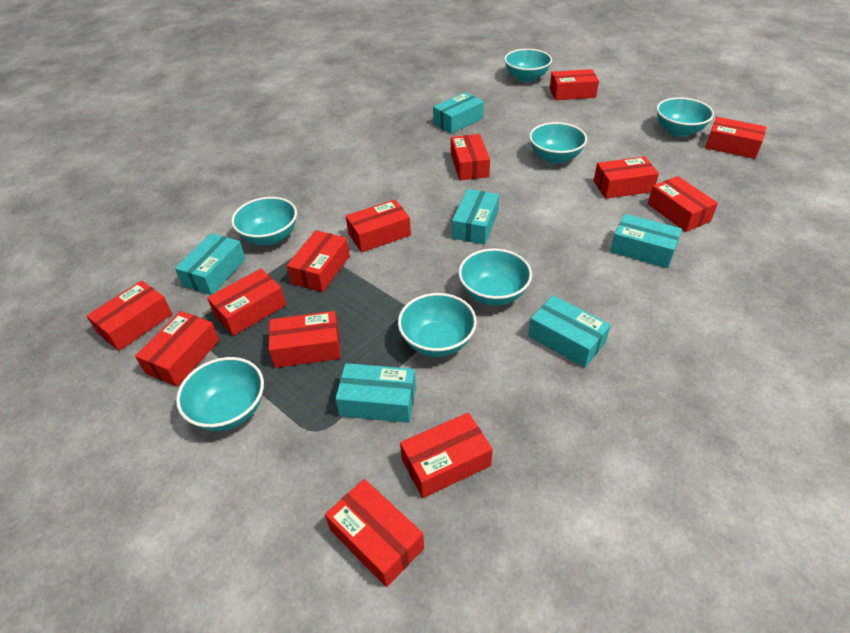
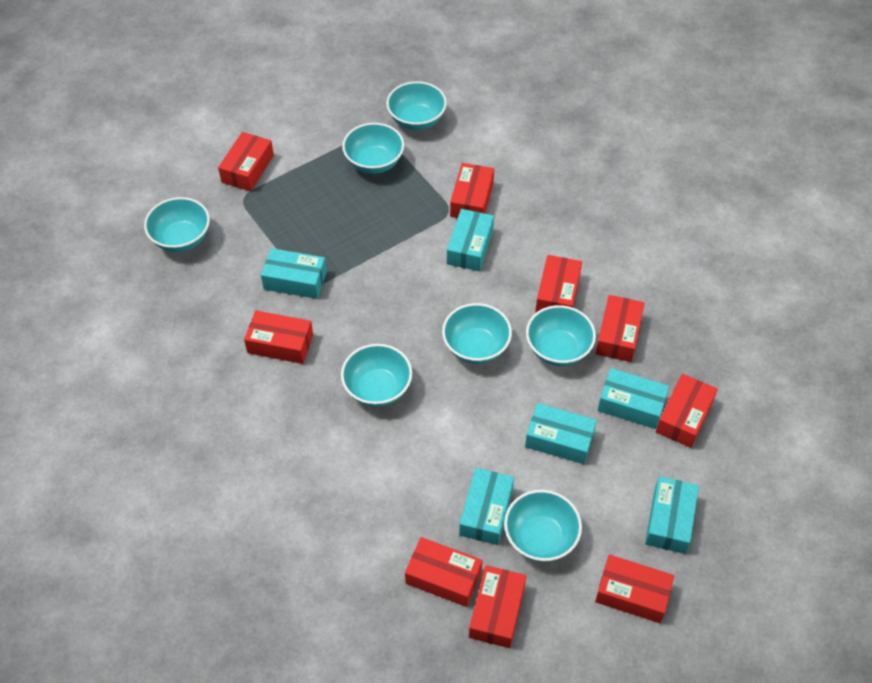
red box: 13 -> 9

